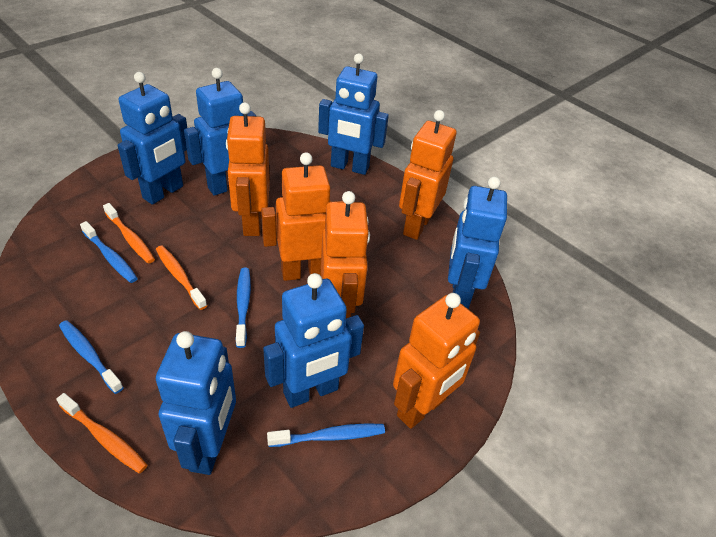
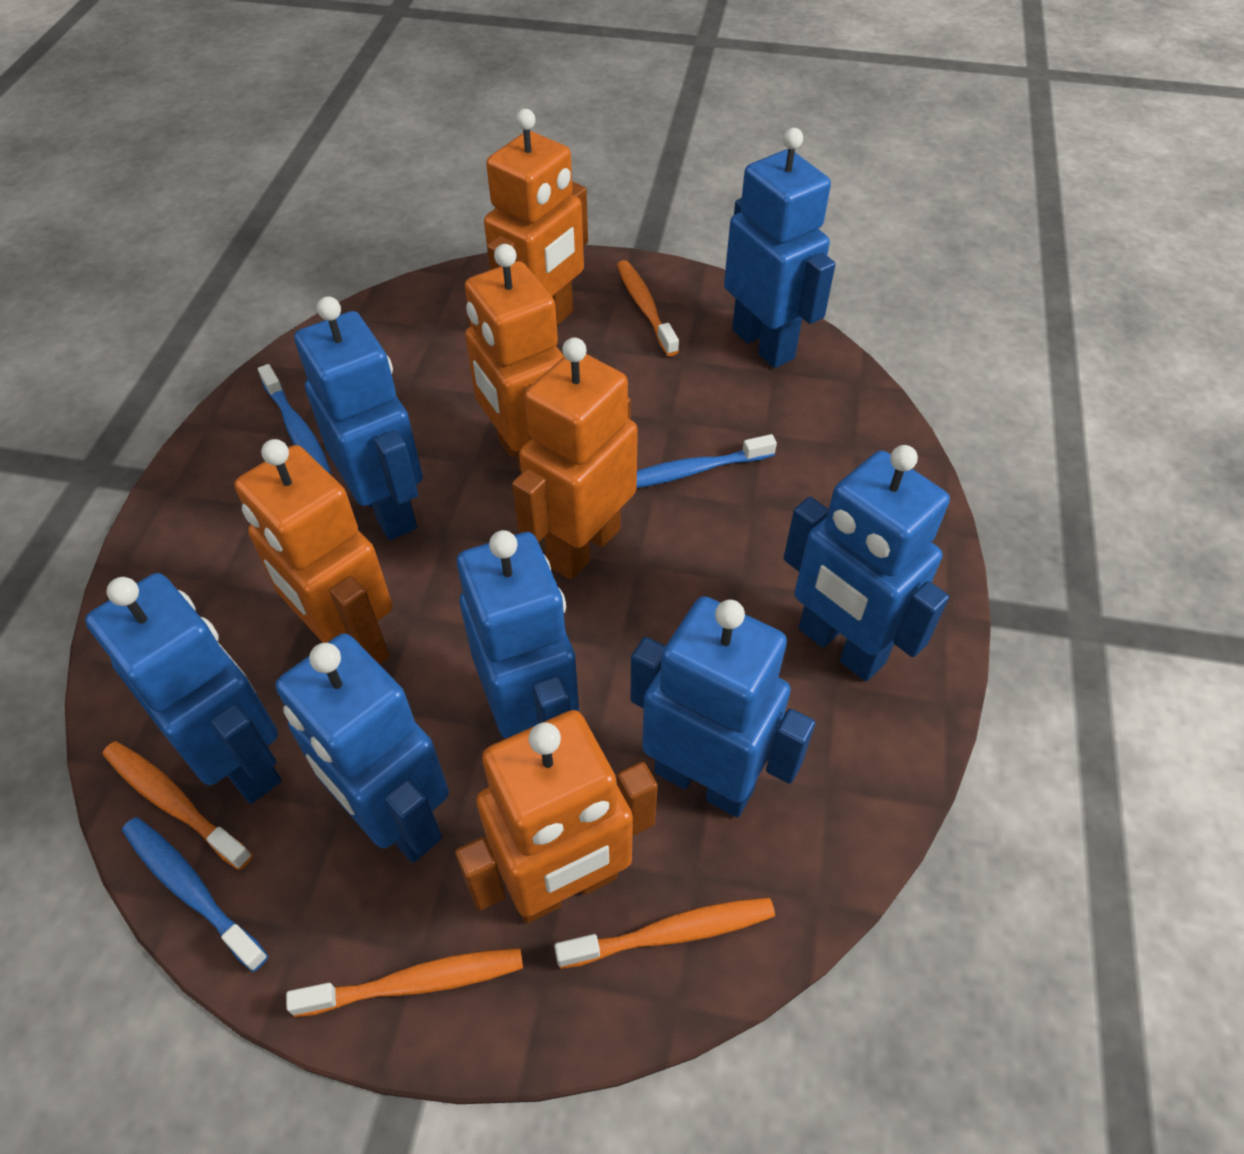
blue robot: 6 -> 7
blue toothbrush: 4 -> 3
orange toothbrush: 3 -> 4

